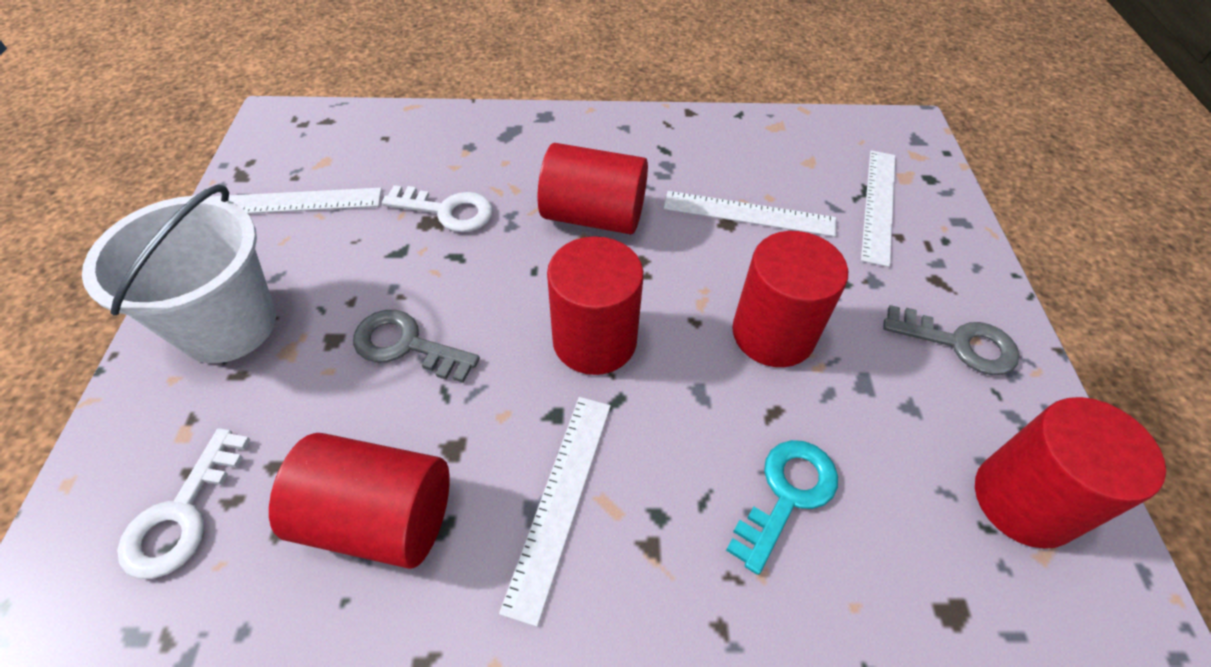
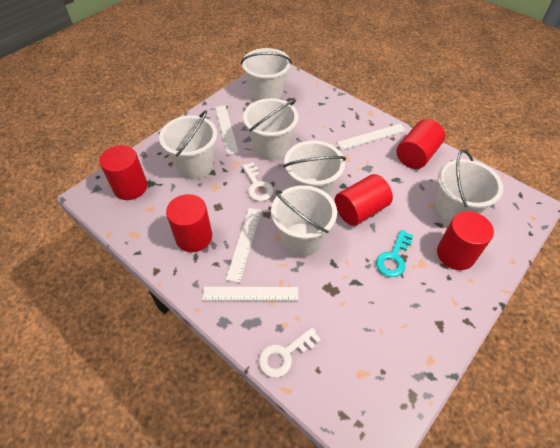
grey key: 2 -> 0
white bucket: 1 -> 6

